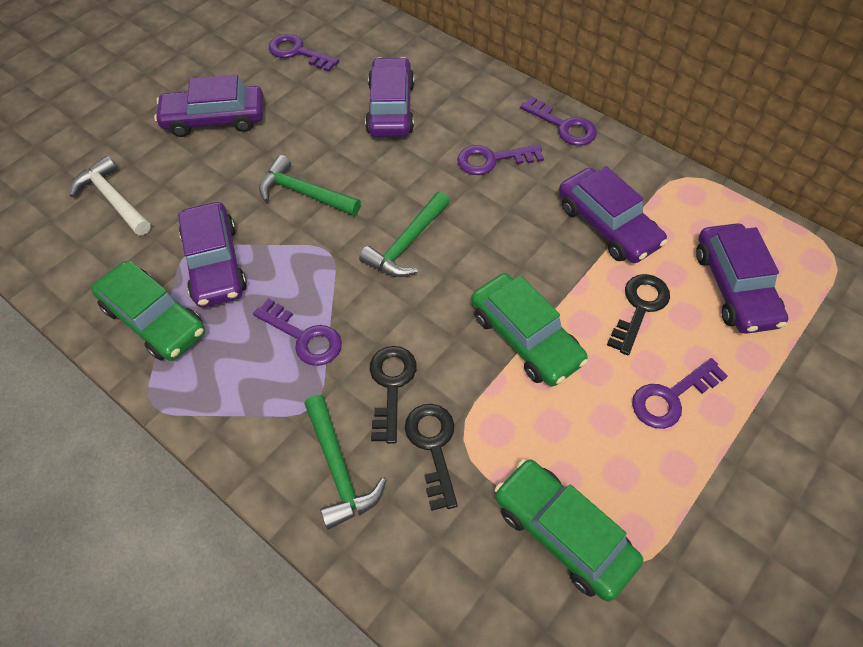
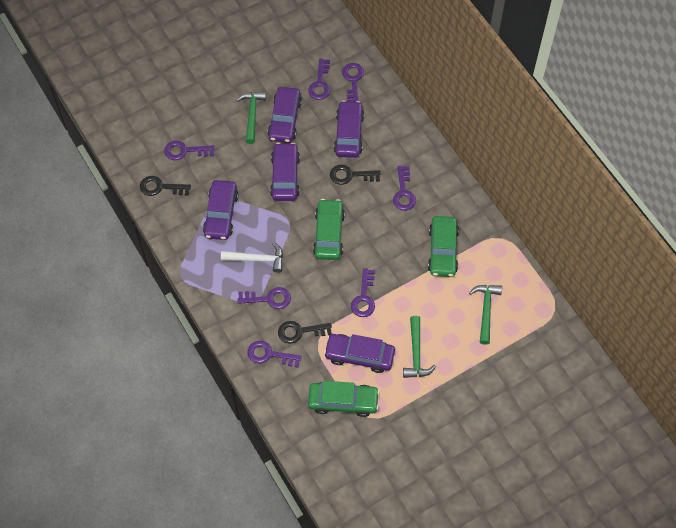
purple key: 5 -> 7

